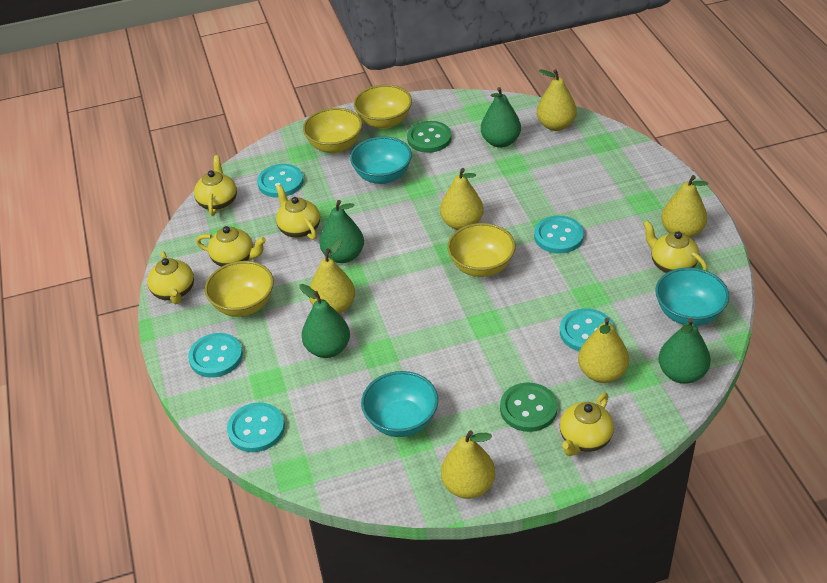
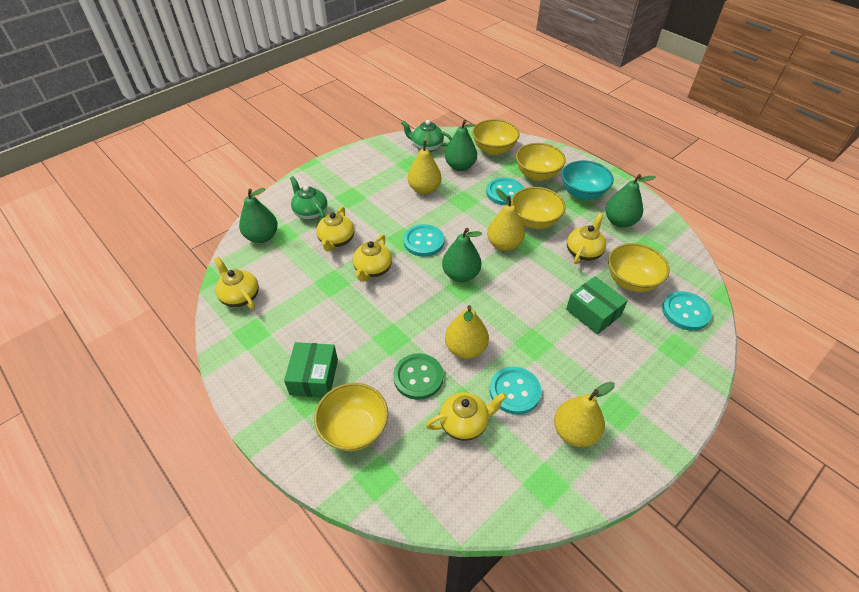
green box: 0 -> 2
green button: 2 -> 1
green teapot: 0 -> 2
turquoise bowl: 3 -> 1
turquoise button: 5 -> 4
yellow bowl: 4 -> 5
yellow pear: 6 -> 4
yellow teapot: 6 -> 5

